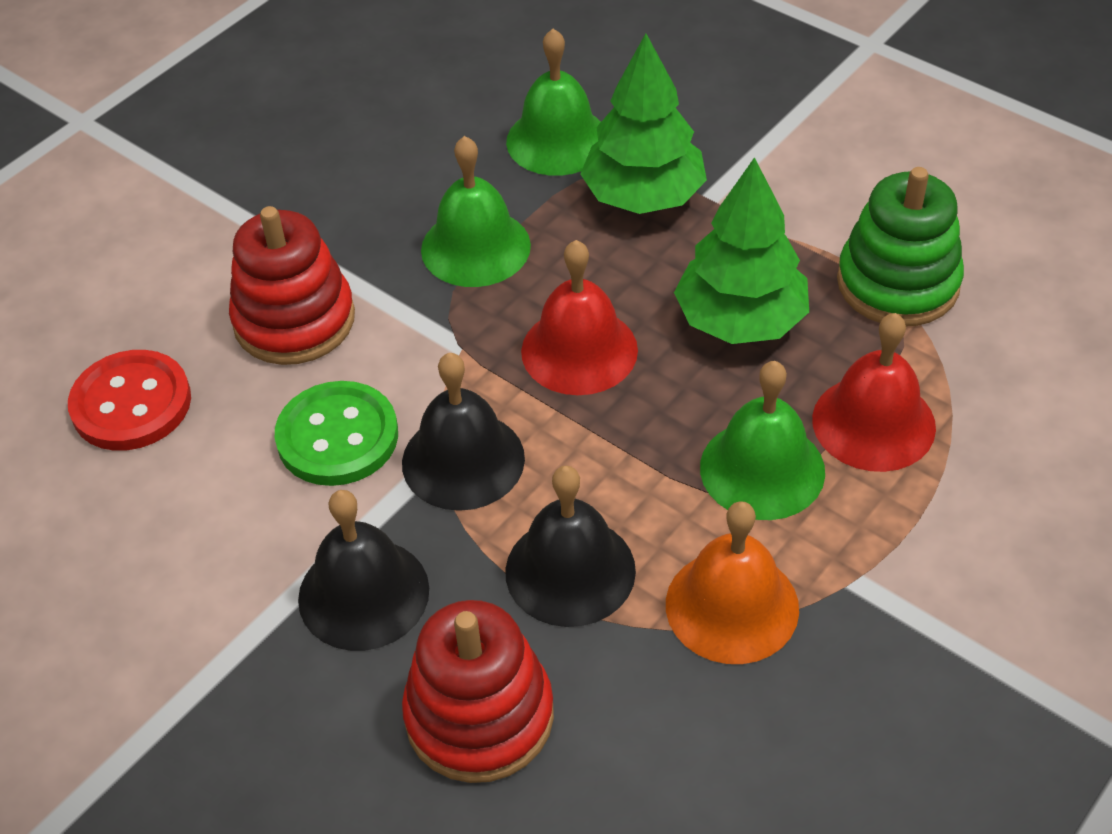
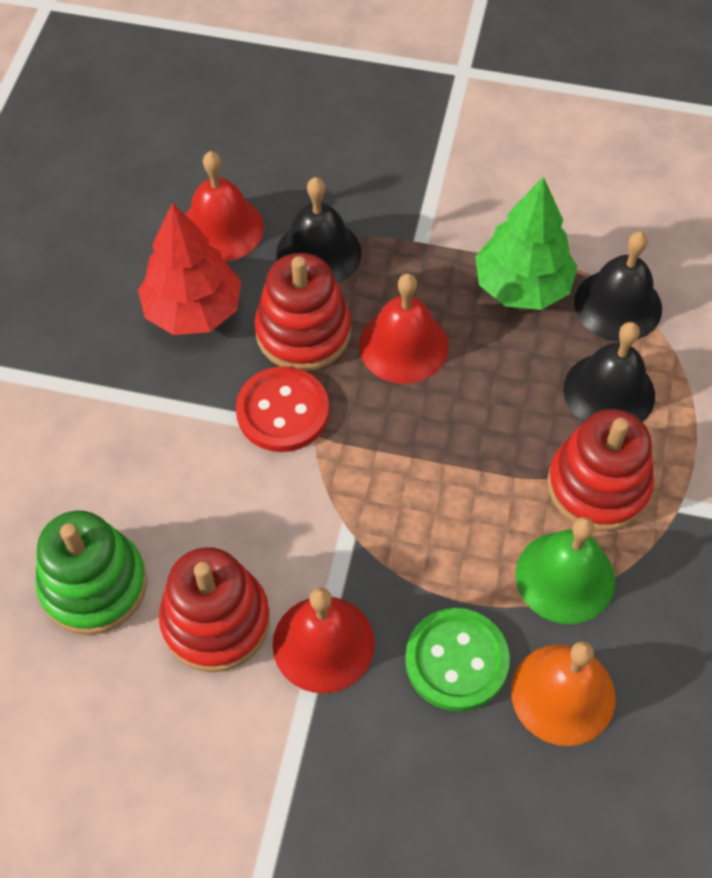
green bell: 3 -> 1
green tree: 2 -> 1
red bell: 2 -> 3
red stacking toy: 2 -> 3
red tree: 0 -> 1

